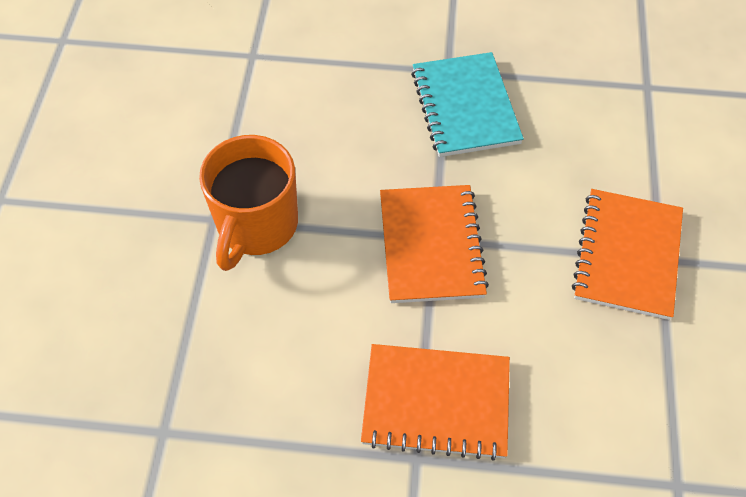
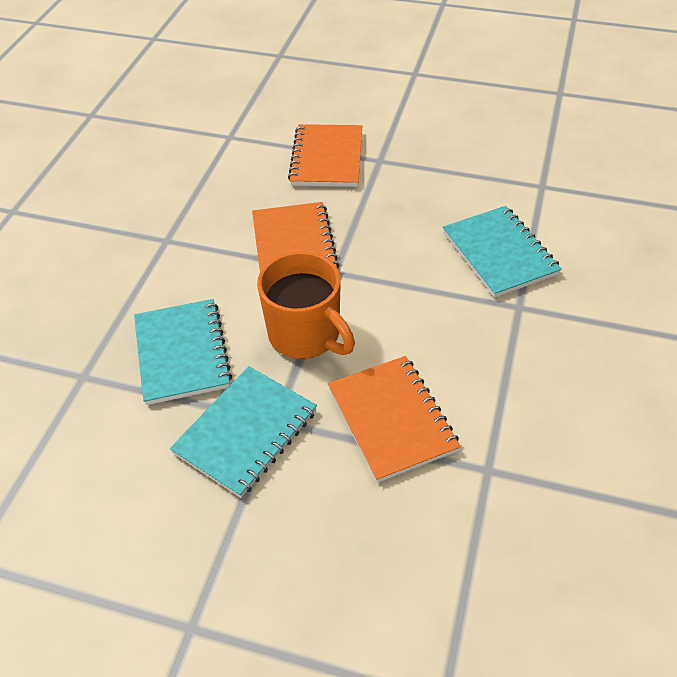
turquoise notebook: 1 -> 3

